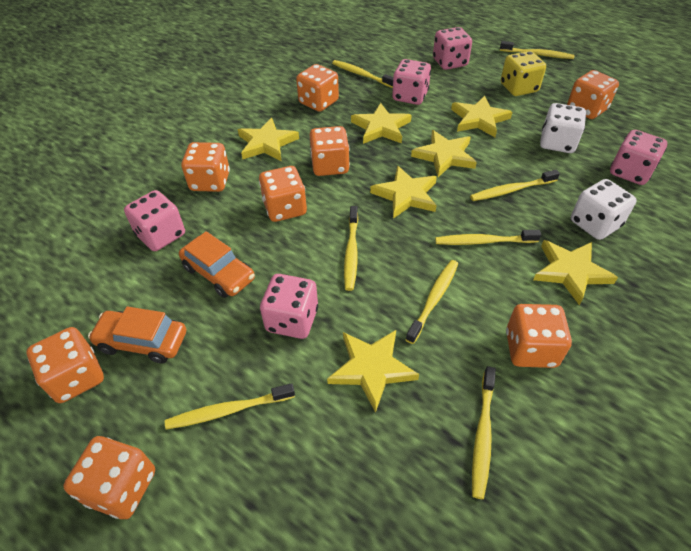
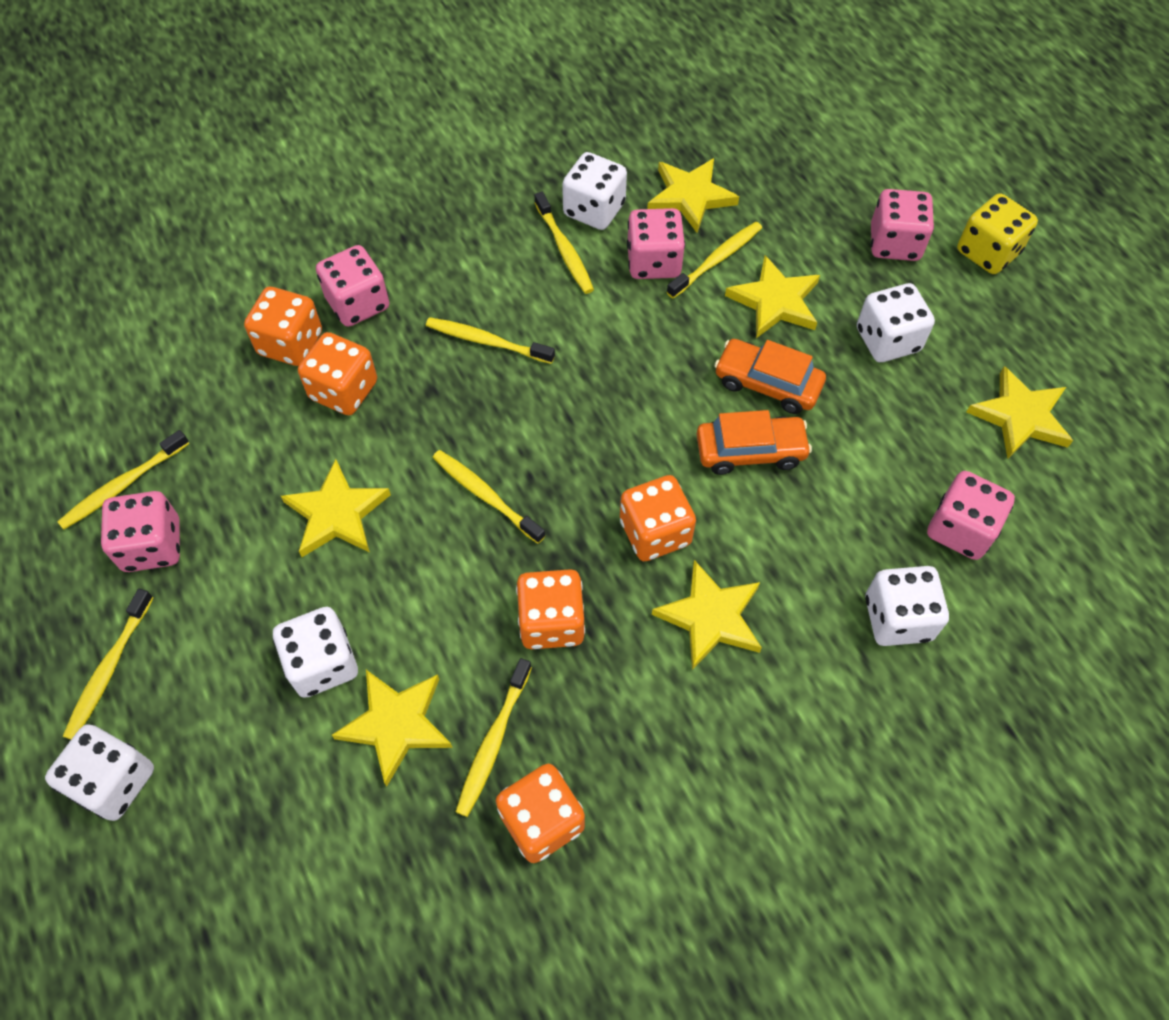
orange dice: 8 -> 5
white dice: 2 -> 5
yellow star: 7 -> 6
yellow toothbrush: 8 -> 7

